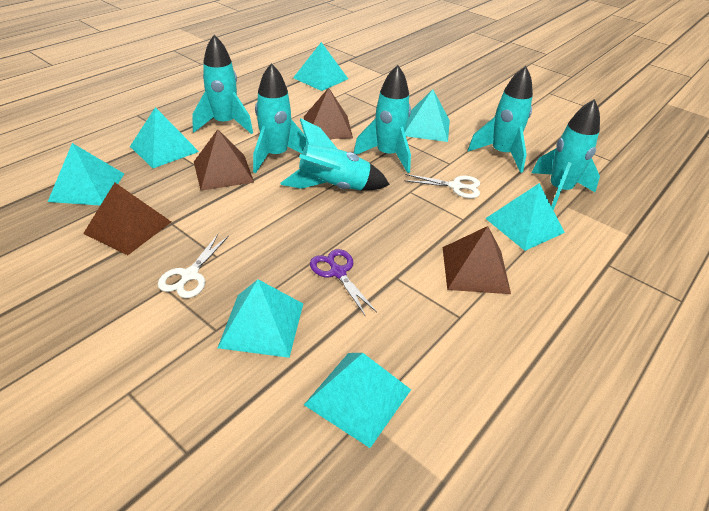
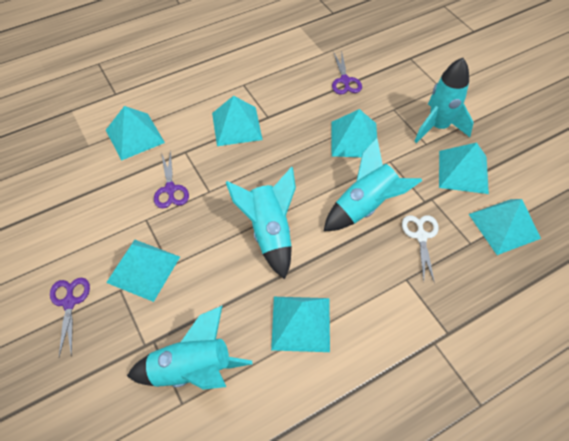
brown pyramid: 4 -> 0
purple scissors: 1 -> 3
turquoise rocket: 6 -> 4
white scissors: 2 -> 1

